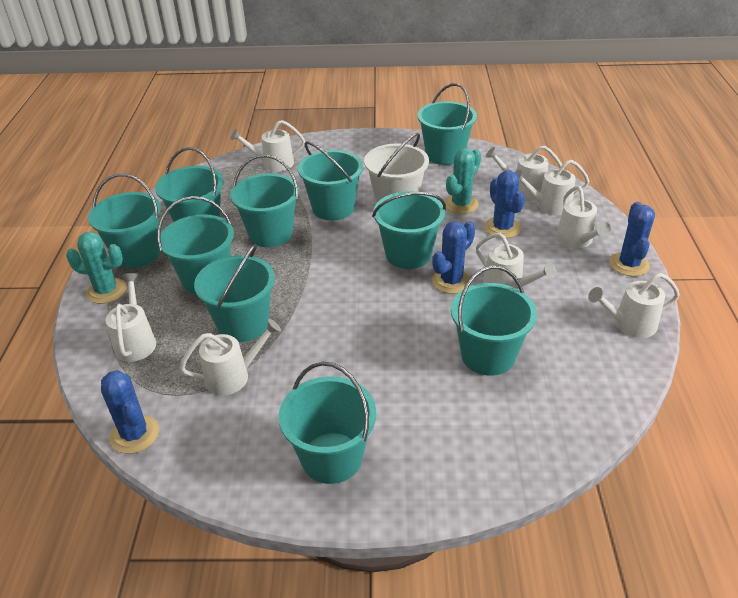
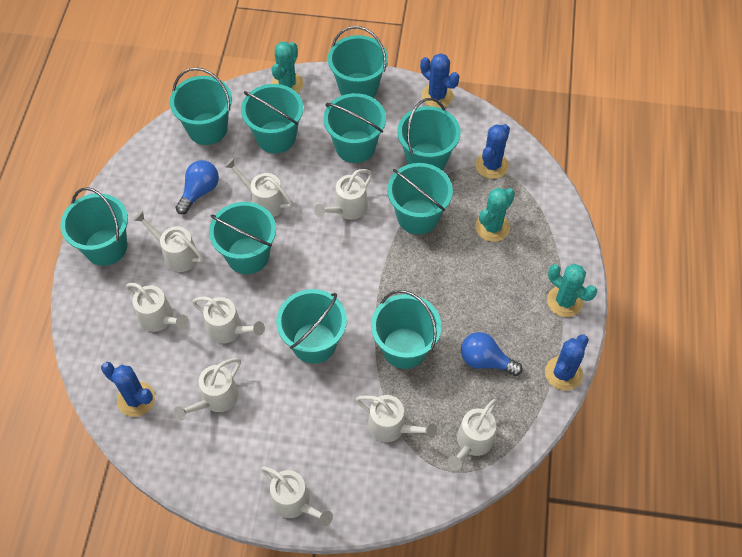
blue light bulb: 0 -> 2
turquoise cactus: 2 -> 3
white bucket: 1 -> 0
white watering can: 8 -> 9

